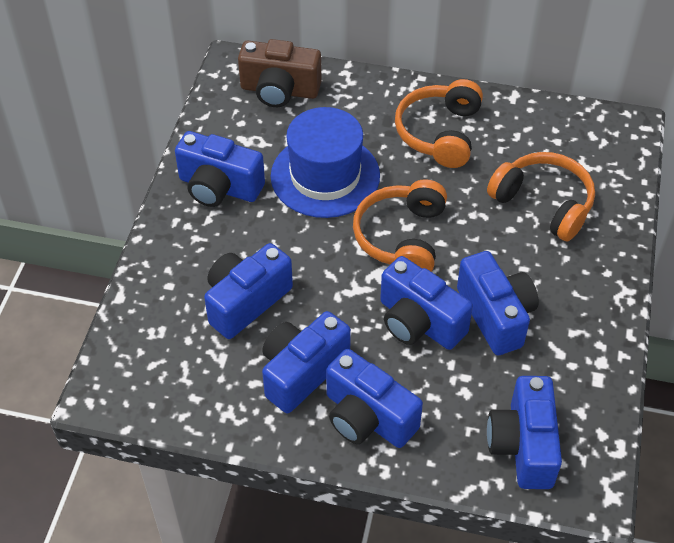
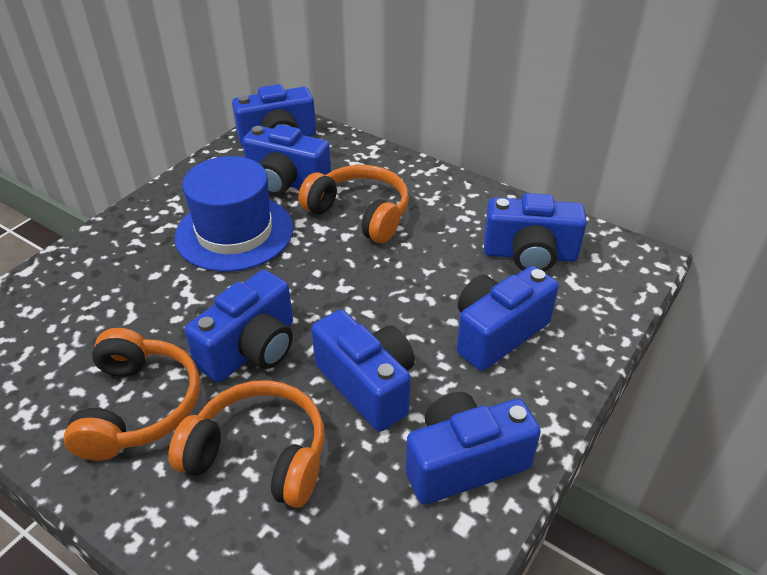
brown camera: 1 -> 0

